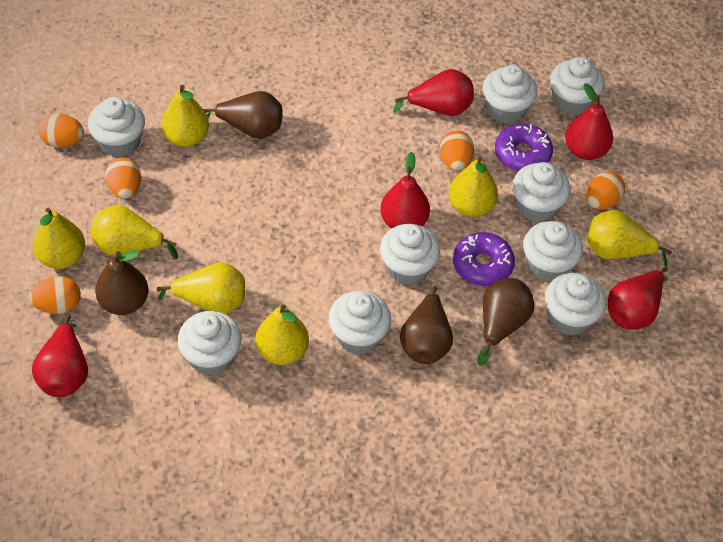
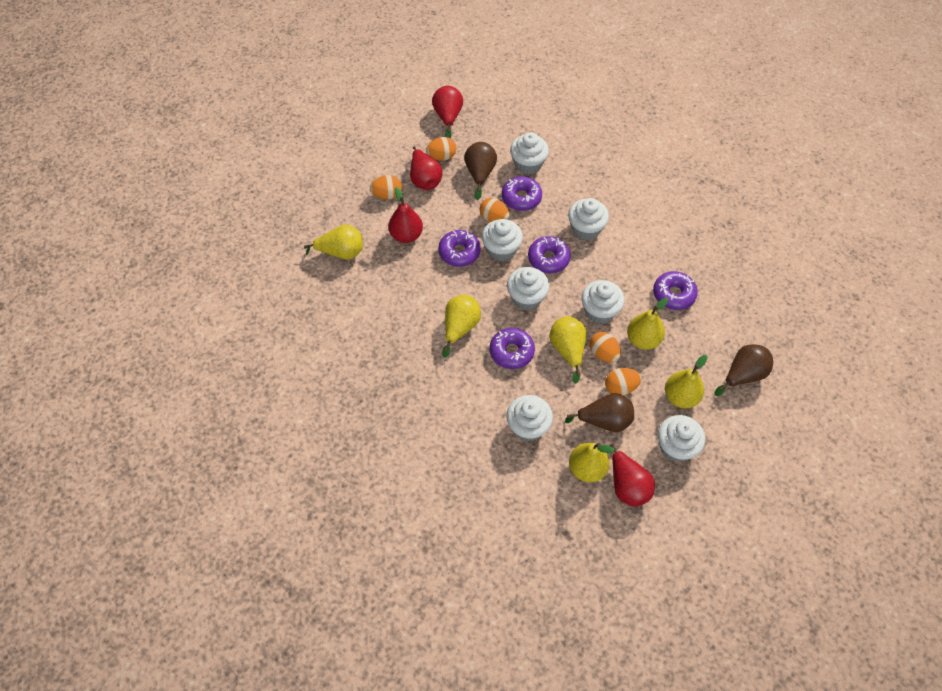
brown pear: 4 -> 3
purple donut: 2 -> 5
red pear: 5 -> 4
white cupcake: 9 -> 7
yellow pear: 7 -> 6

